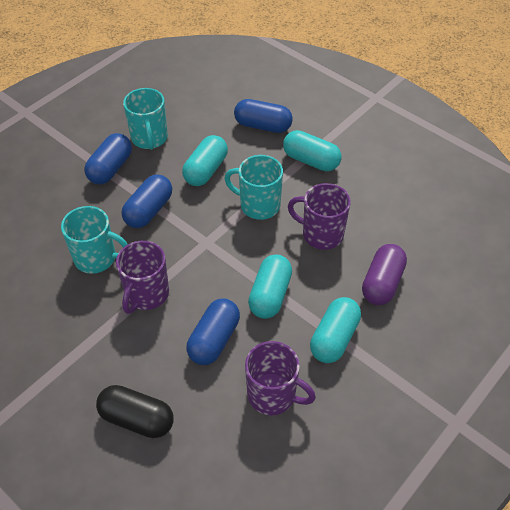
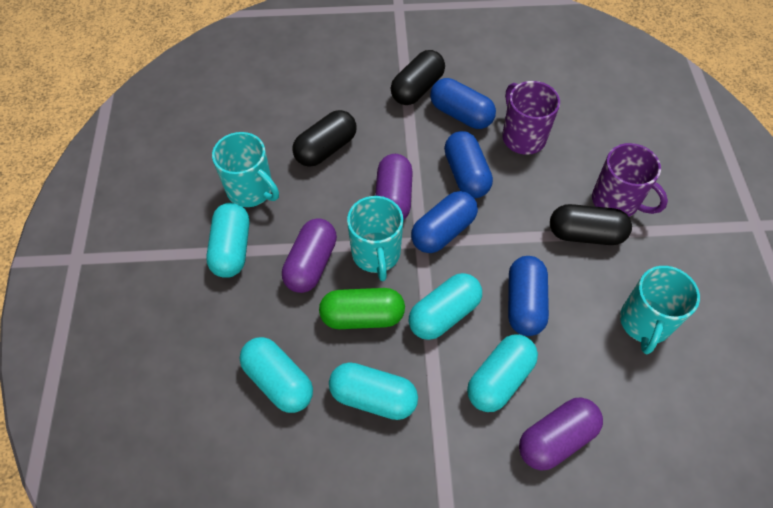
black capsule: 1 -> 3
green capsule: 0 -> 1
purple capsule: 1 -> 3
purple mug: 3 -> 2
turquoise capsule: 4 -> 5

